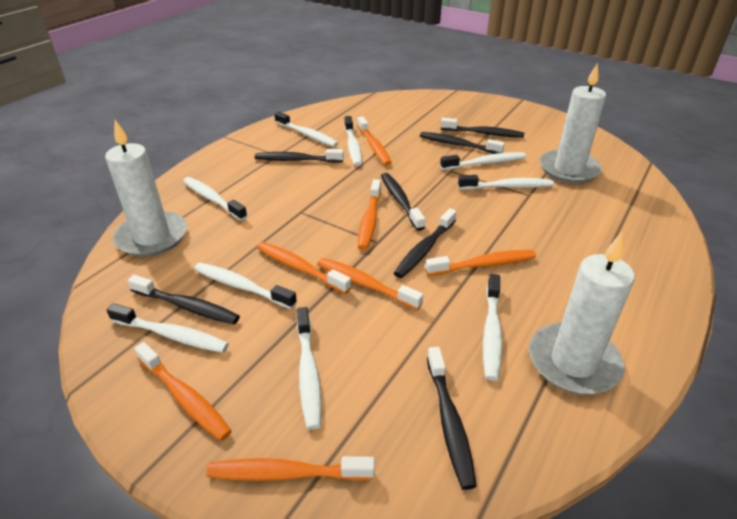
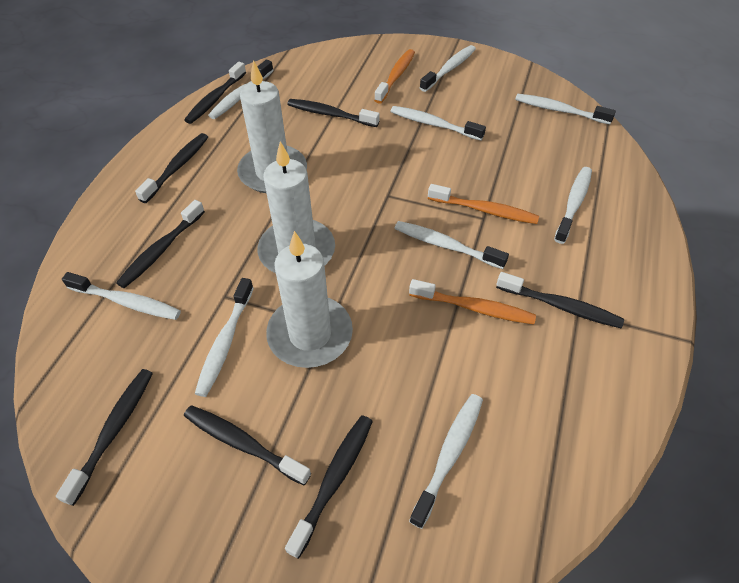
black toothbrush: 7 -> 8
orange toothbrush: 7 -> 3

